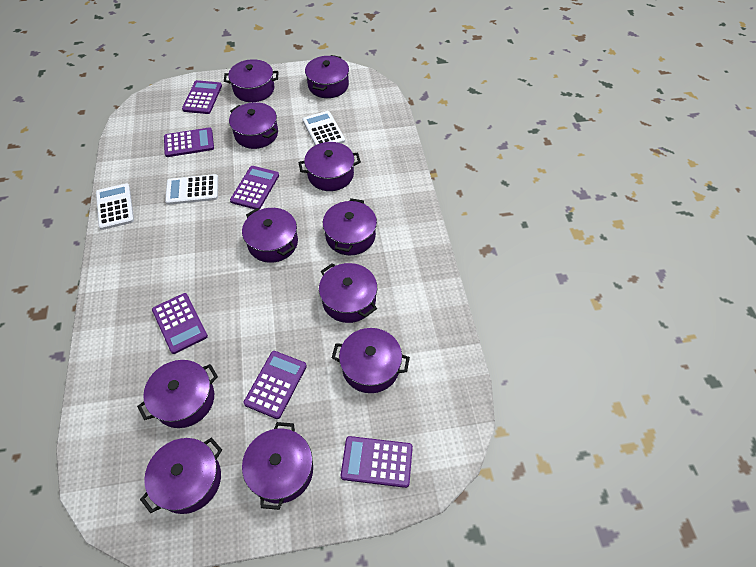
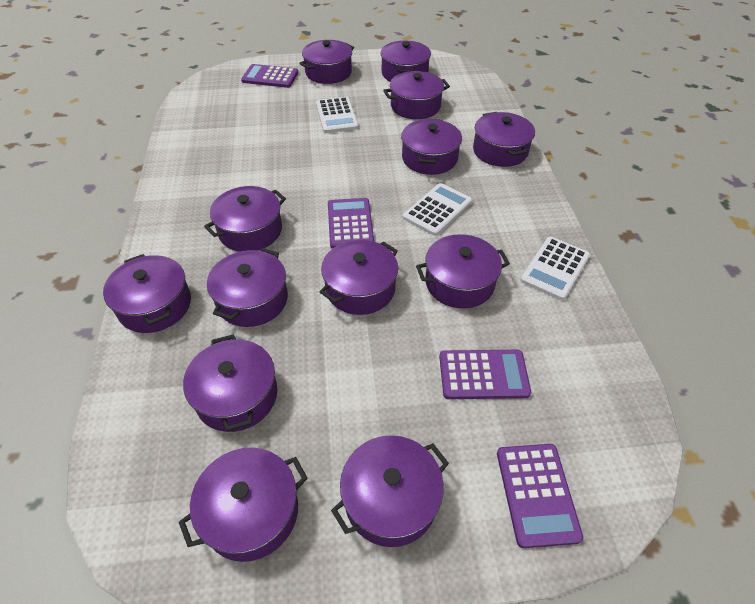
purple calculator: 6 -> 4
purple pot: 11 -> 13

